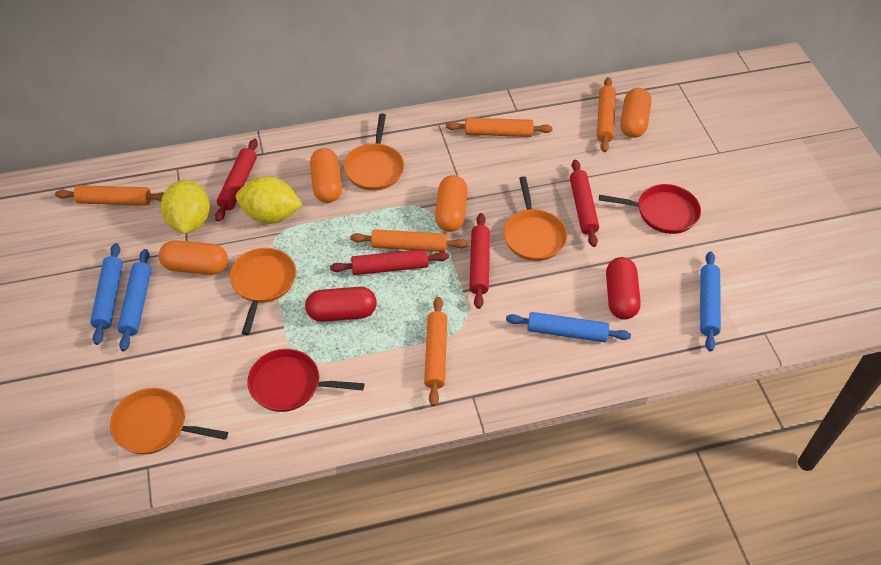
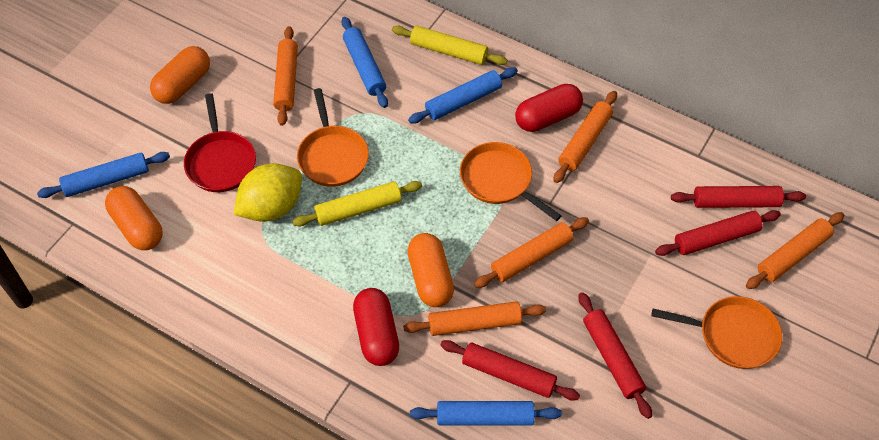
orange capsule: 4 -> 3
orange pan: 4 -> 3
red pan: 2 -> 1
yellow lemon: 2 -> 1
yellow rolling pin: 0 -> 2

